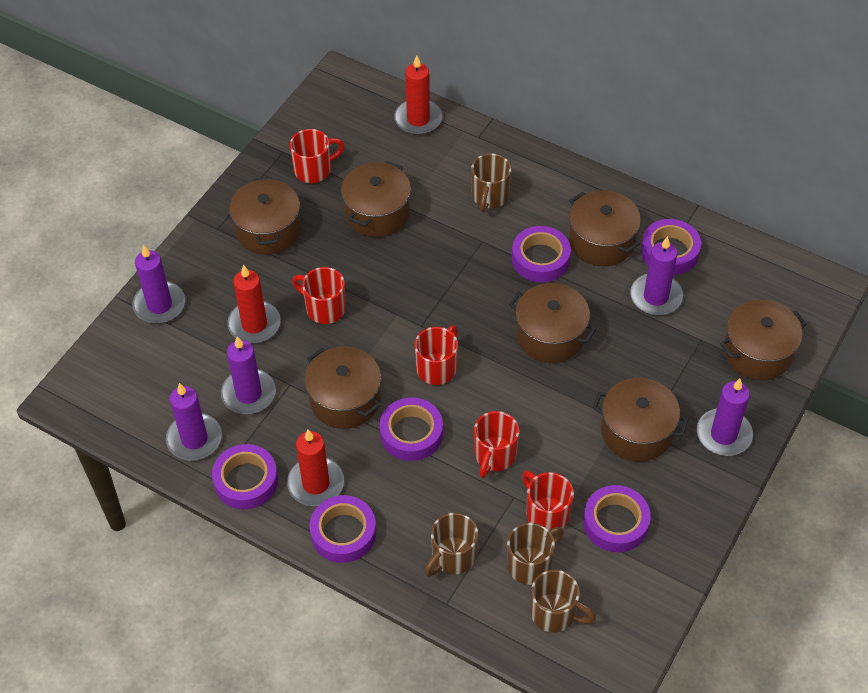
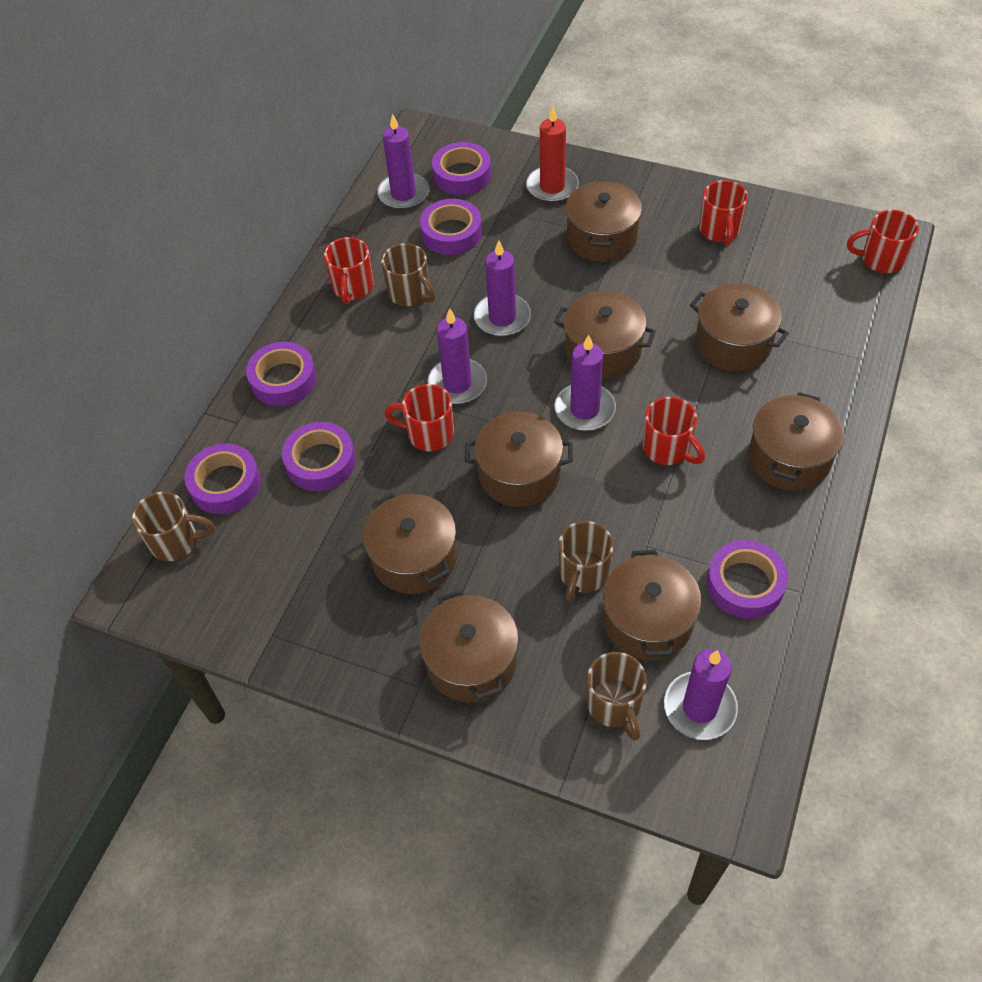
brown pot: 7 -> 8
red candle: 3 -> 1

